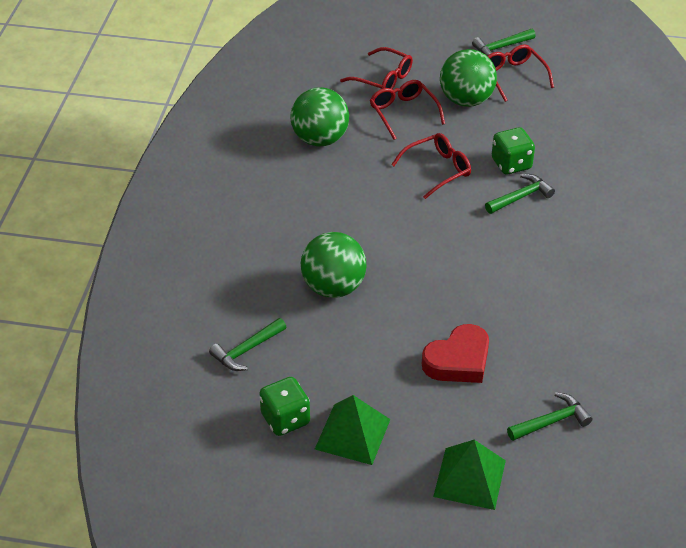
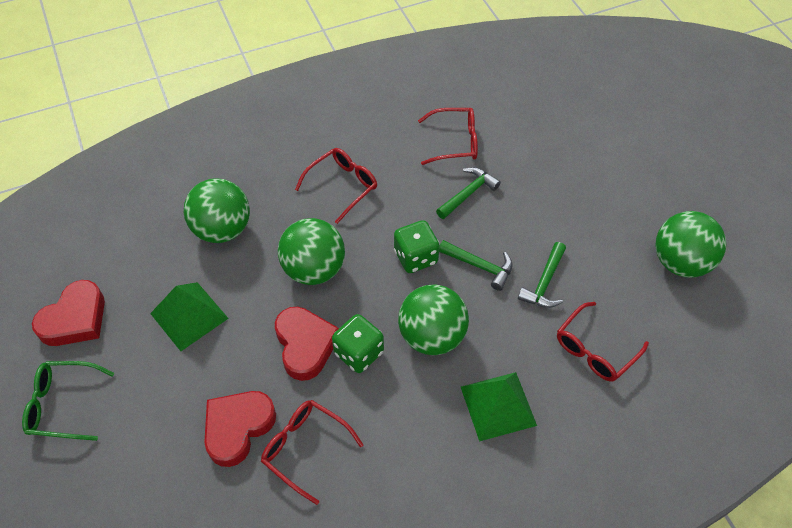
green ball: 3 -> 4
green glasses: 0 -> 1
green hammer: 4 -> 3
red heart: 1 -> 3

